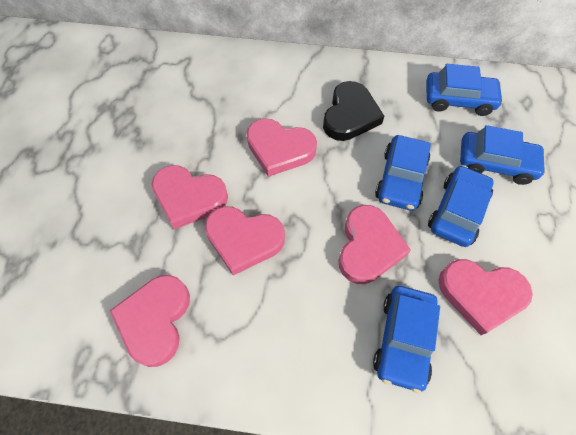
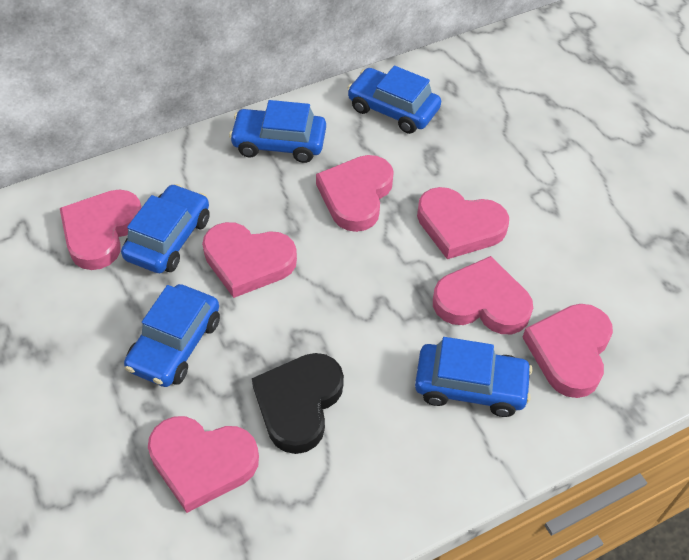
pink heart: 6 -> 7

